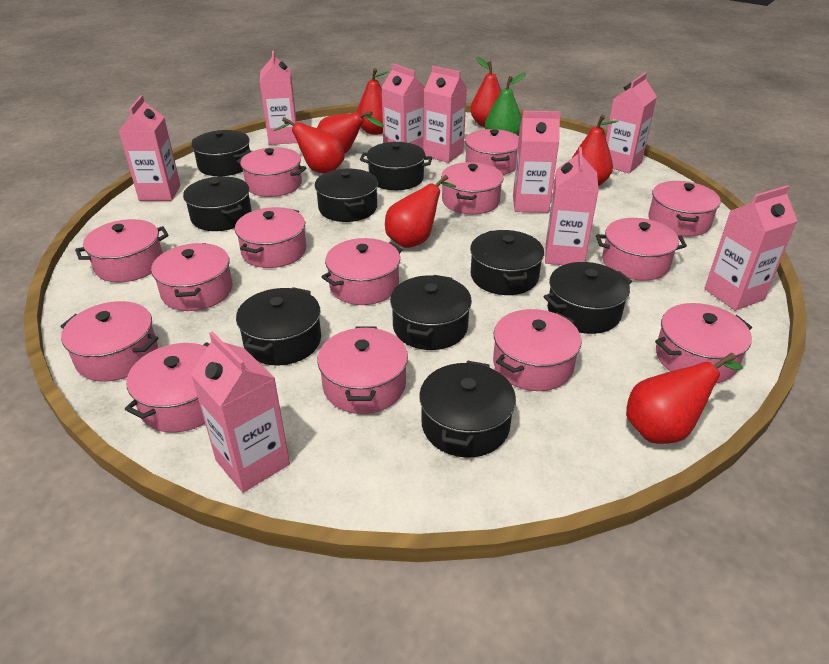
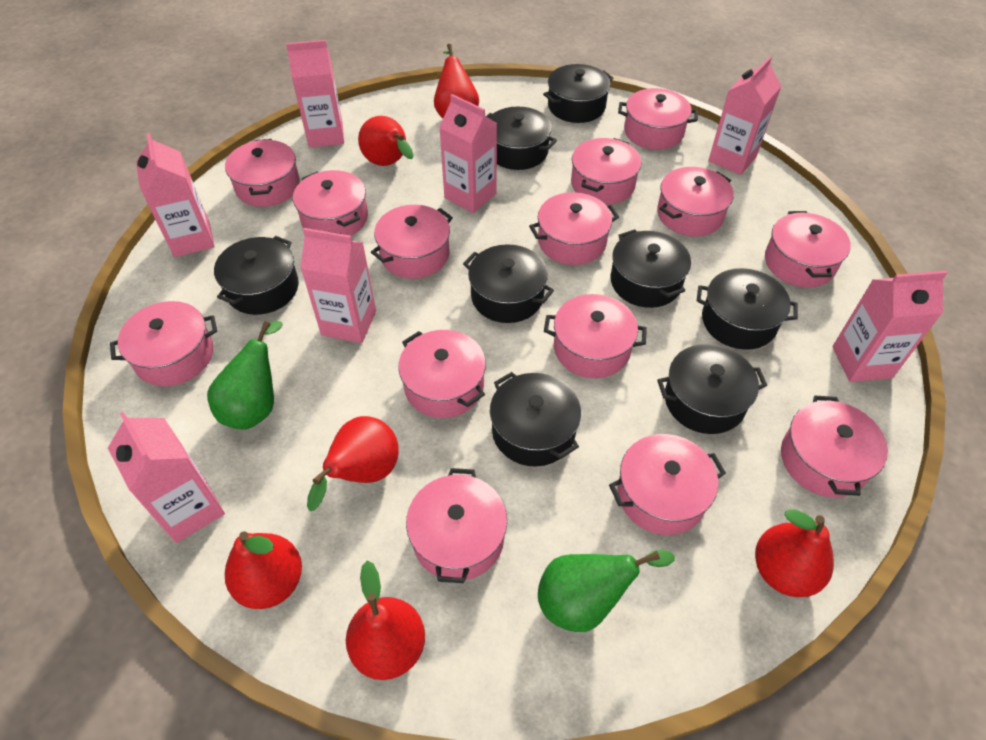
black pot: 9 -> 8
green pear: 1 -> 2
pink carton: 9 -> 7
red pear: 7 -> 6

